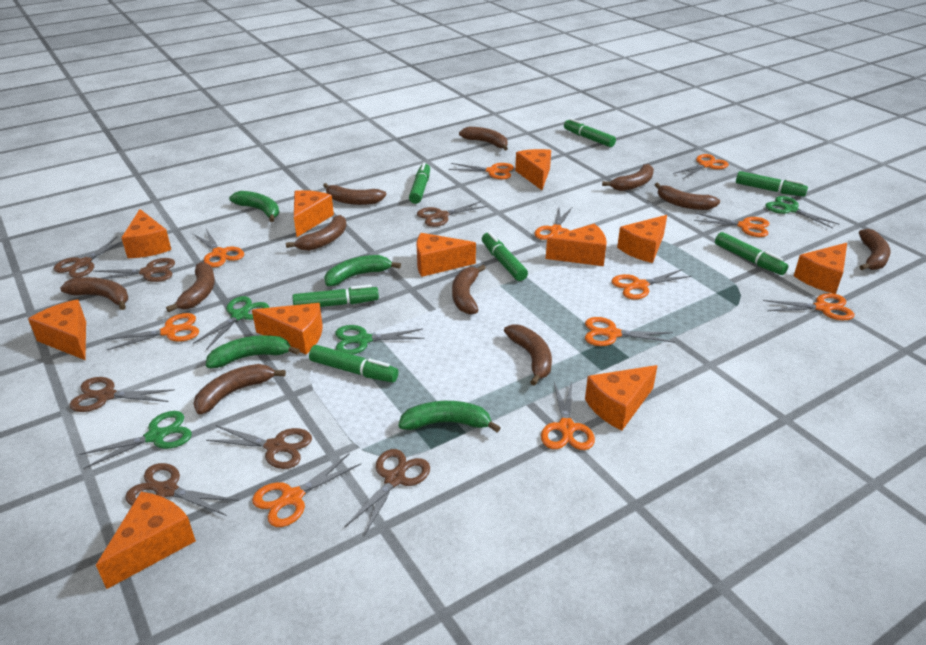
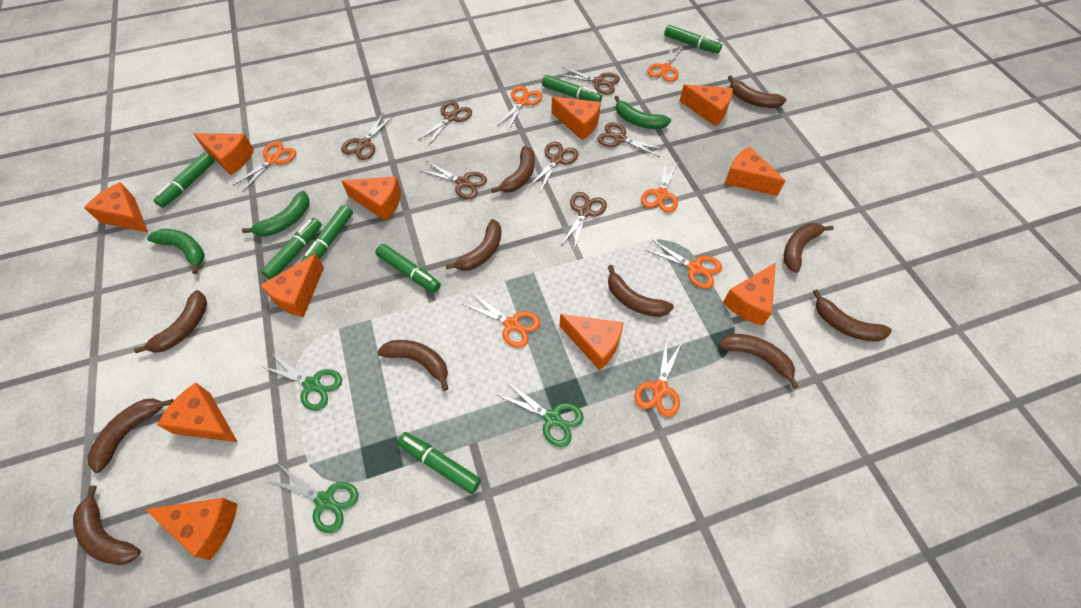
green banana: 4 -> 3
green scissors: 4 -> 3
orange scissors: 11 -> 7

